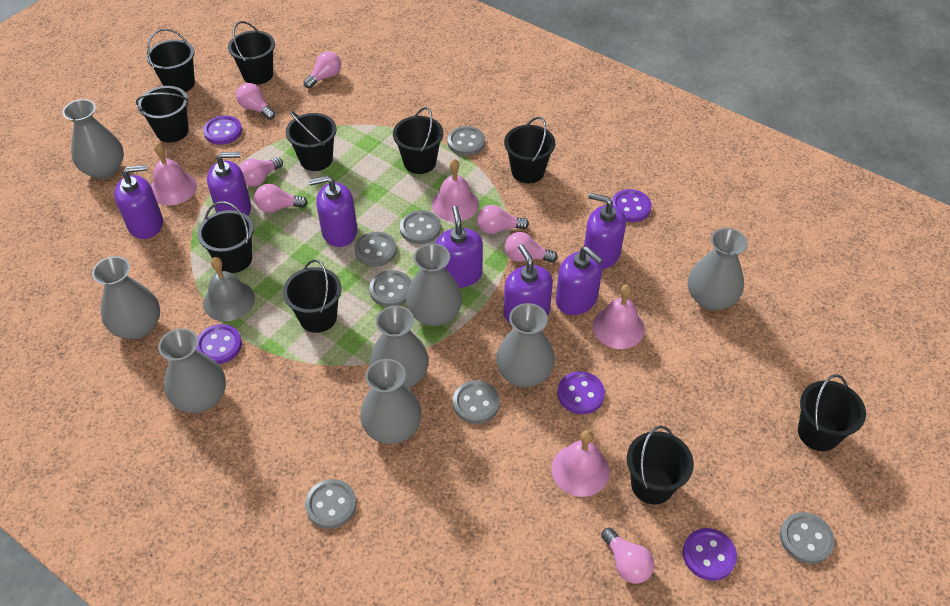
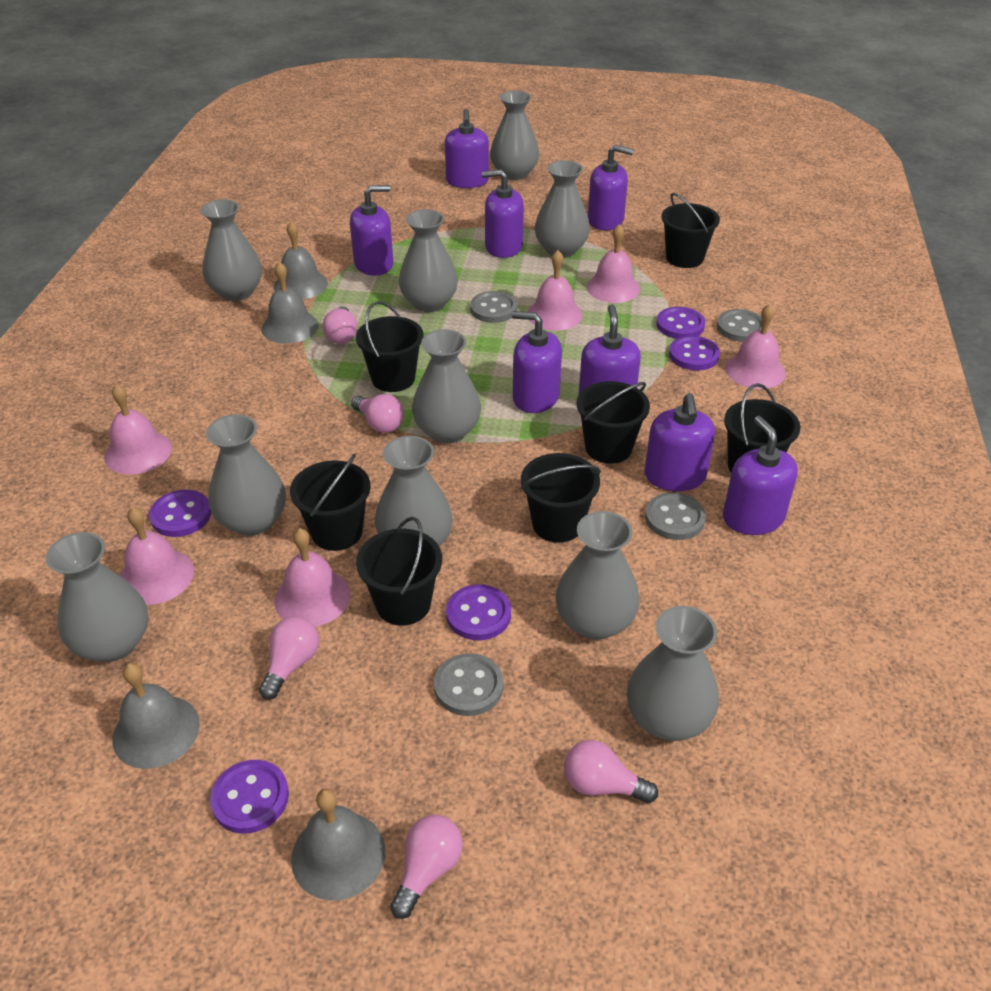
black bucket: 10 -> 7
grey bell: 1 -> 4
grey button: 7 -> 4
grey vase: 8 -> 10
pink bell: 4 -> 6
pink light bulb: 7 -> 5
purple soap dispenser: 7 -> 8

